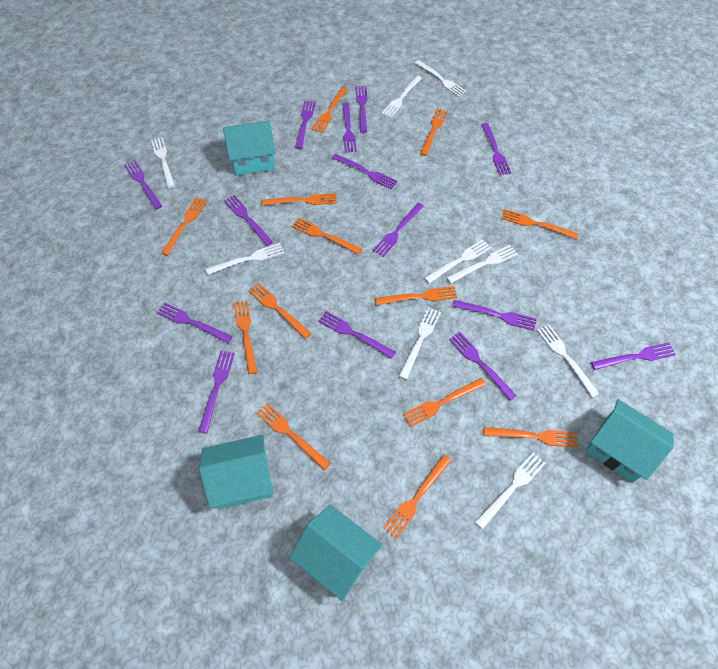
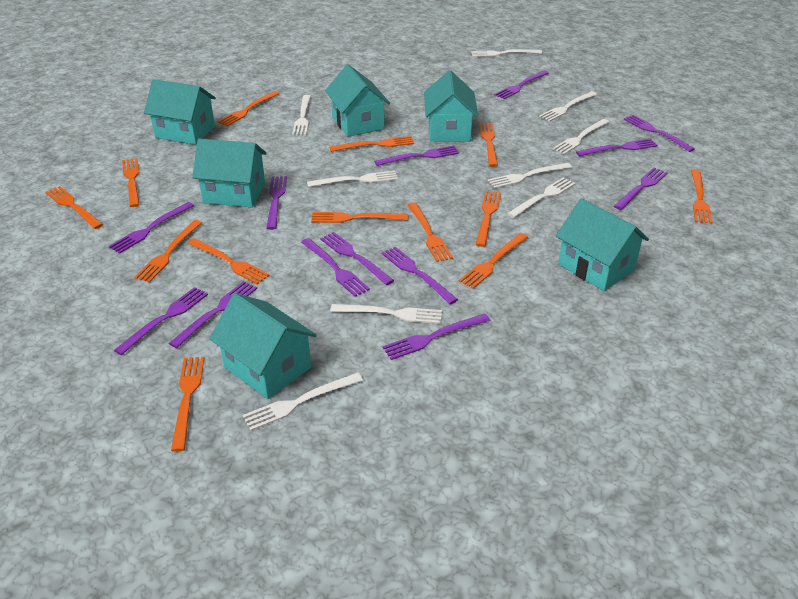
purple fork: 14 -> 13
turquoise house: 4 -> 6

